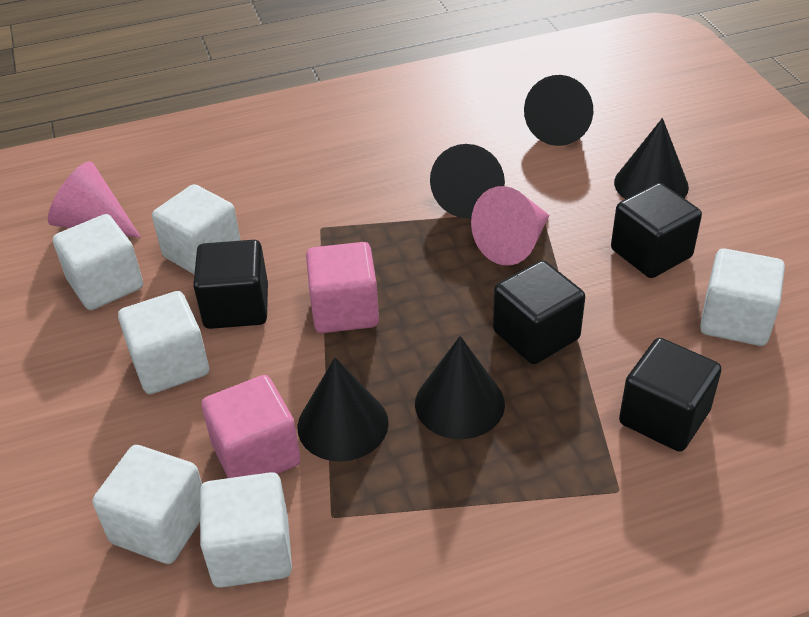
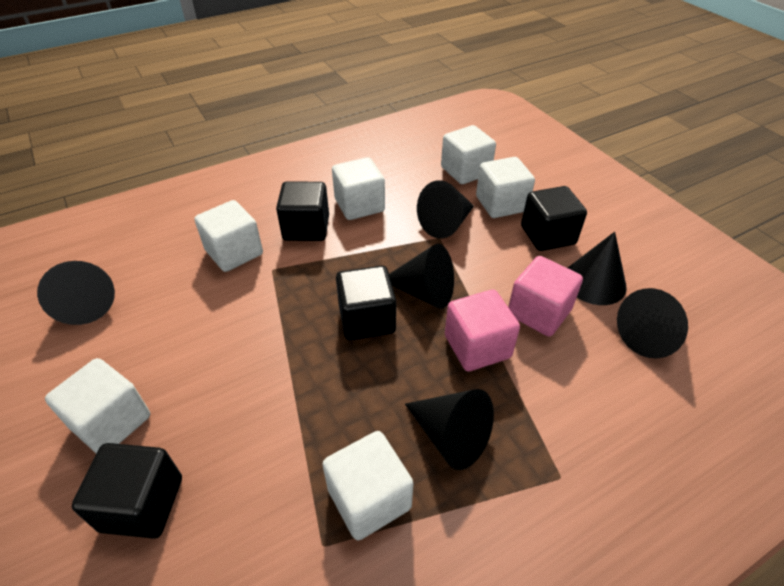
black cone: 5 -> 6
pink cone: 2 -> 0

